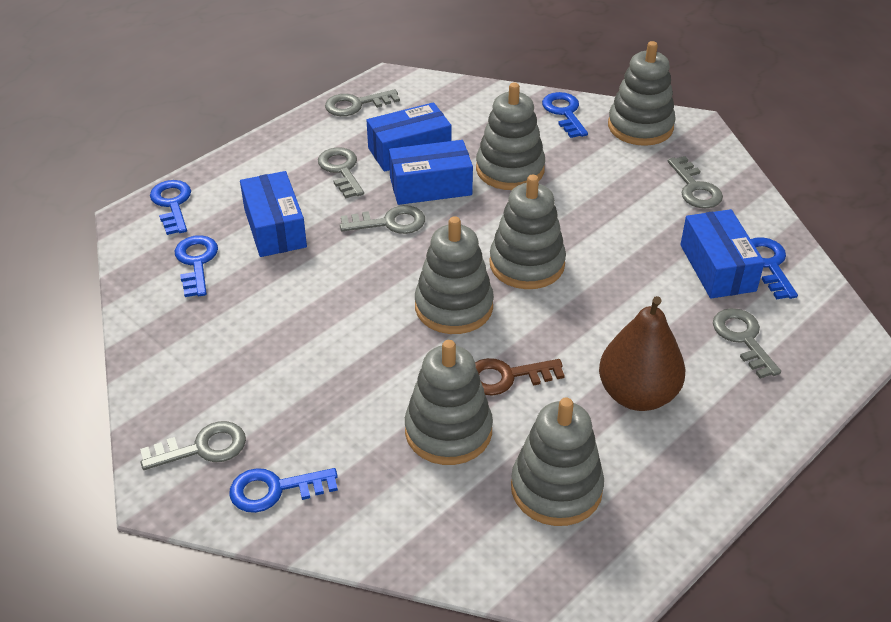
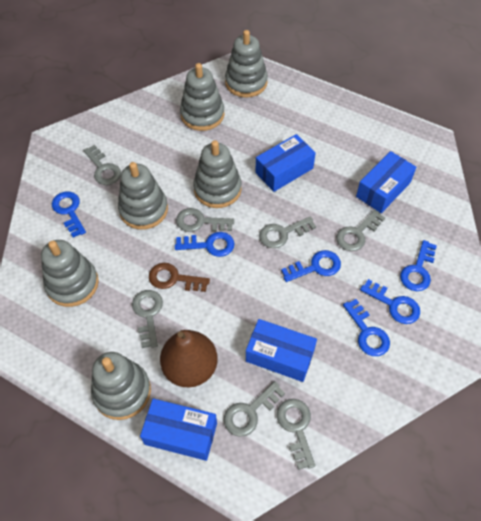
blue key: 5 -> 6
grey key: 6 -> 7

